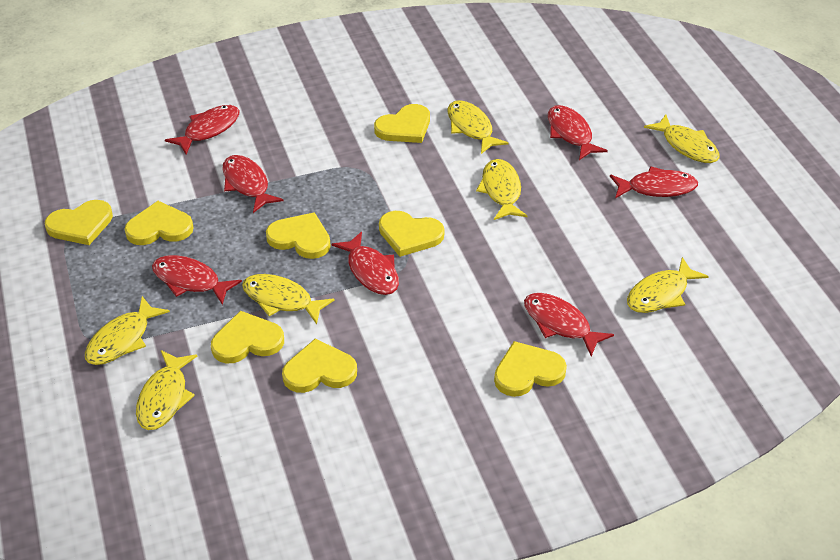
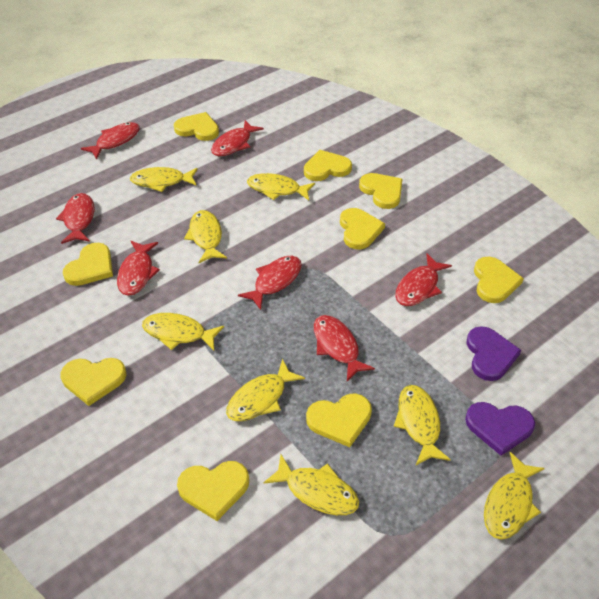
purple heart: 0 -> 2
yellow fish: 7 -> 8
yellow heart: 8 -> 9

